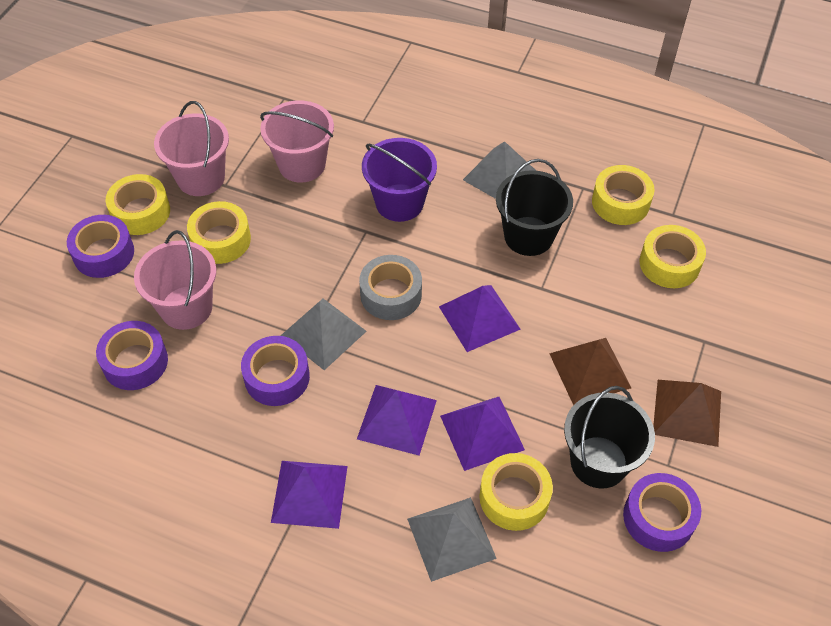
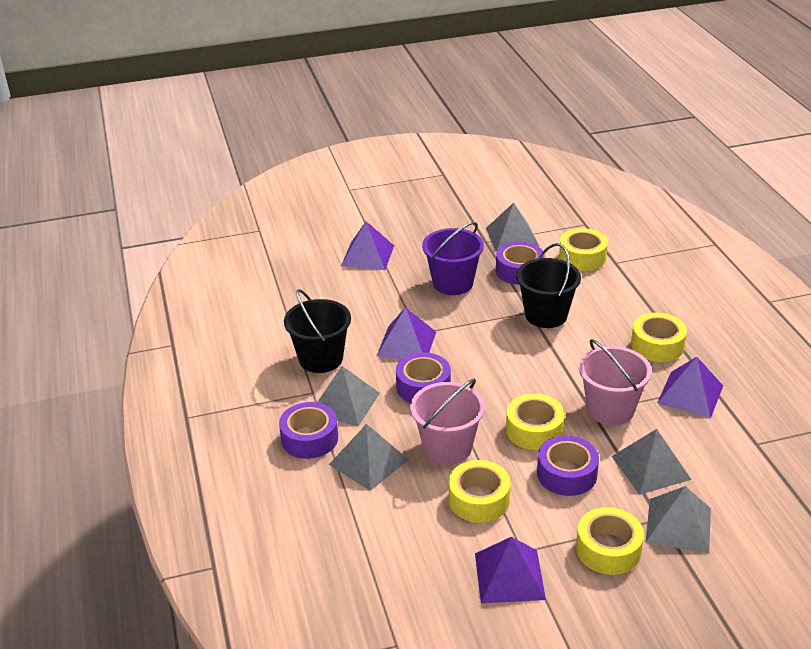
brown pyramid: 2 -> 0
grey pyramid: 3 -> 5
grey tape: 1 -> 0
pink bucket: 3 -> 2

